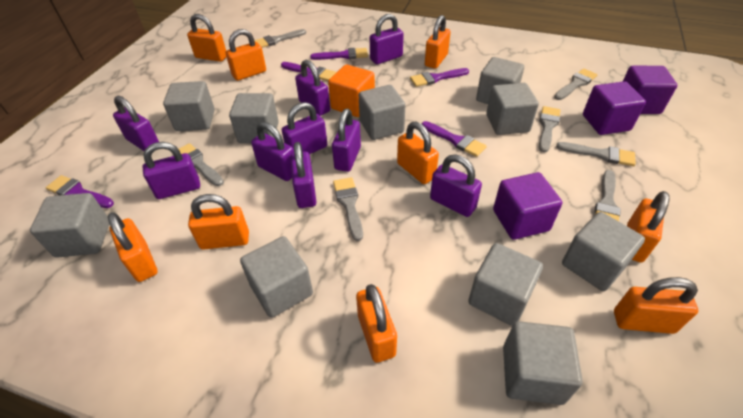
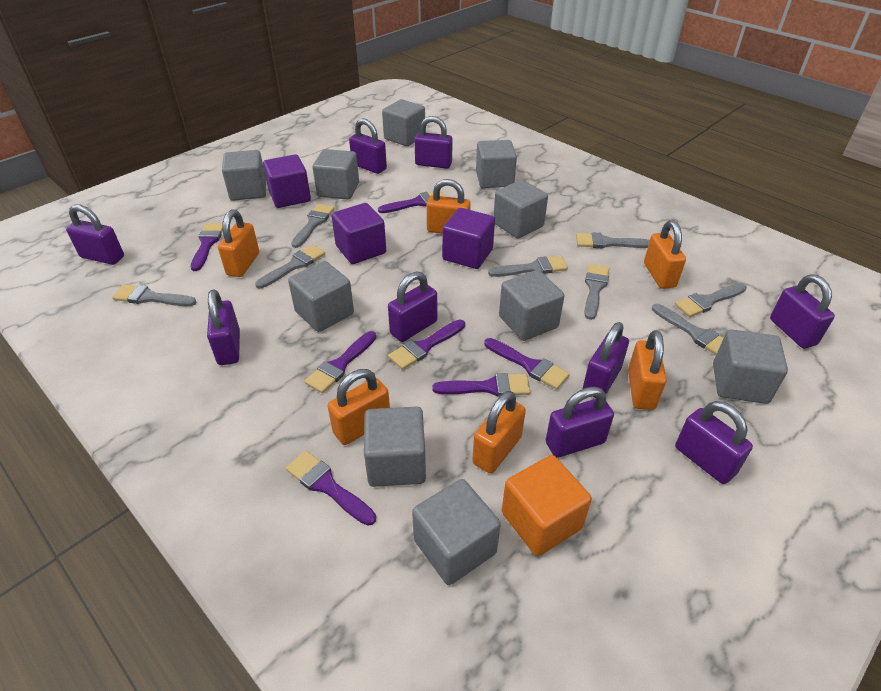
grey brush: 7 -> 8
orange padlock: 9 -> 6
purple brush: 5 -> 7

